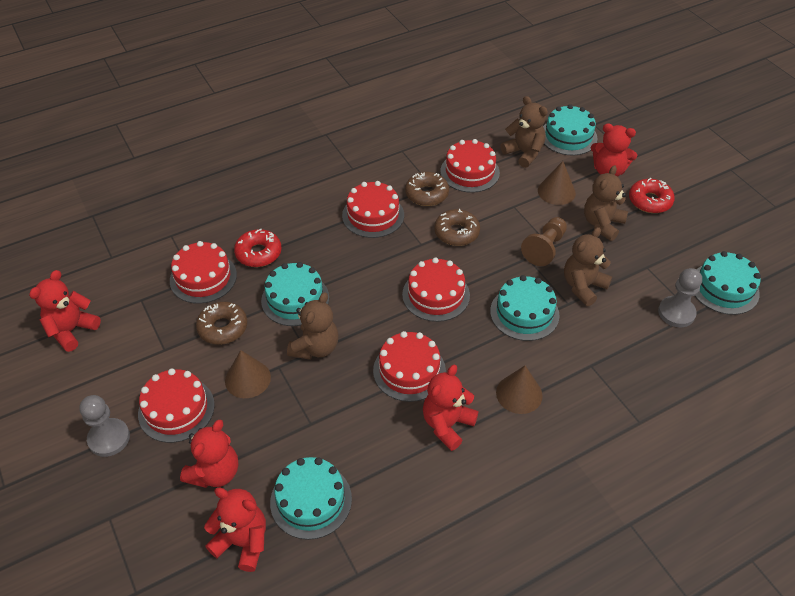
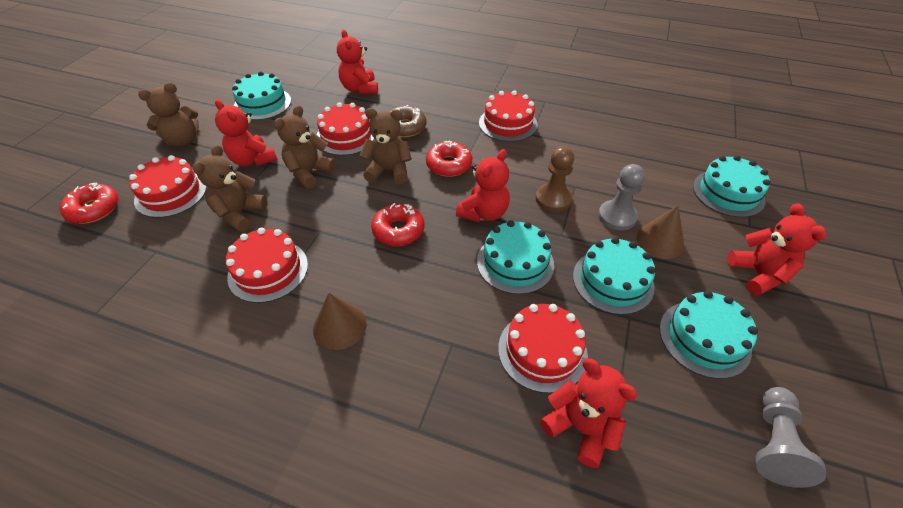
brown cone: 3 -> 2
brown donut: 3 -> 1
red cake: 6 -> 5
red donut: 2 -> 3

